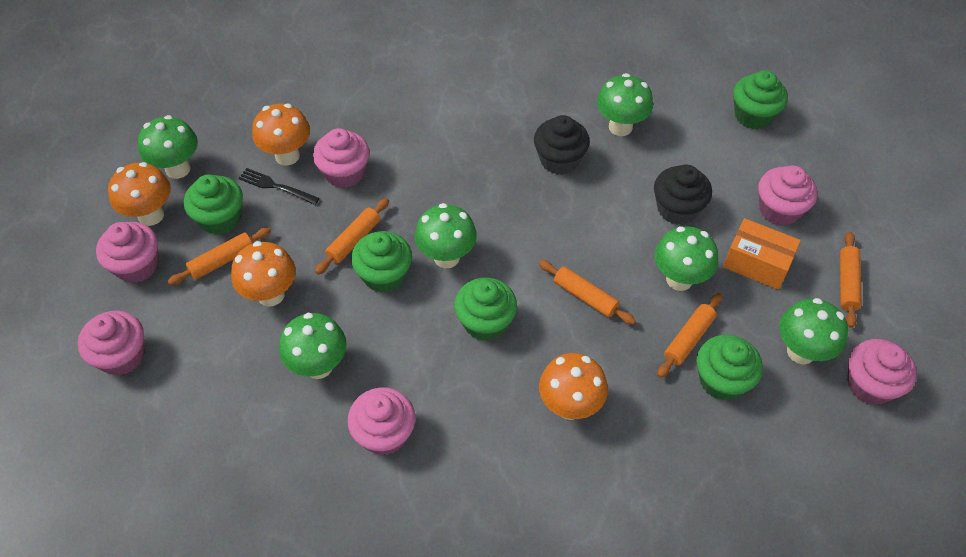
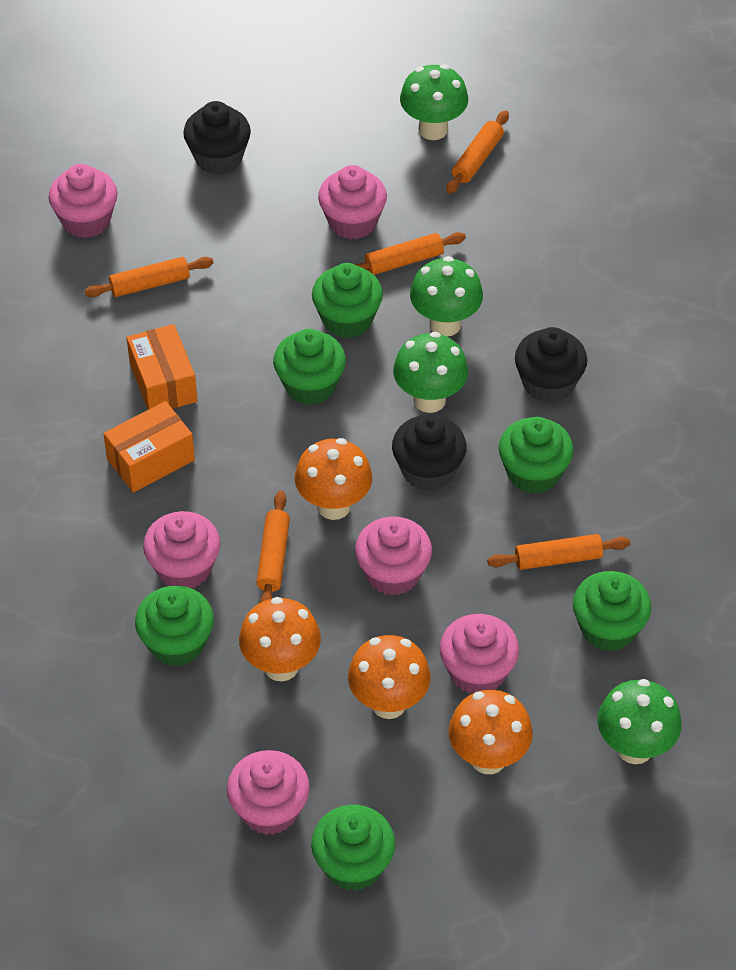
black cupcake: 2 -> 3
black fork: 1 -> 0
green cupcake: 5 -> 6
green mushroom: 6 -> 4
orange box: 1 -> 2

